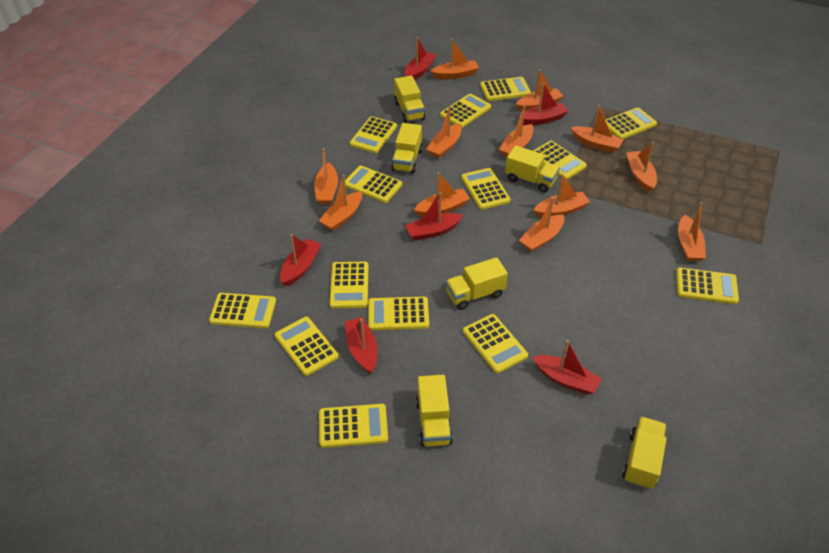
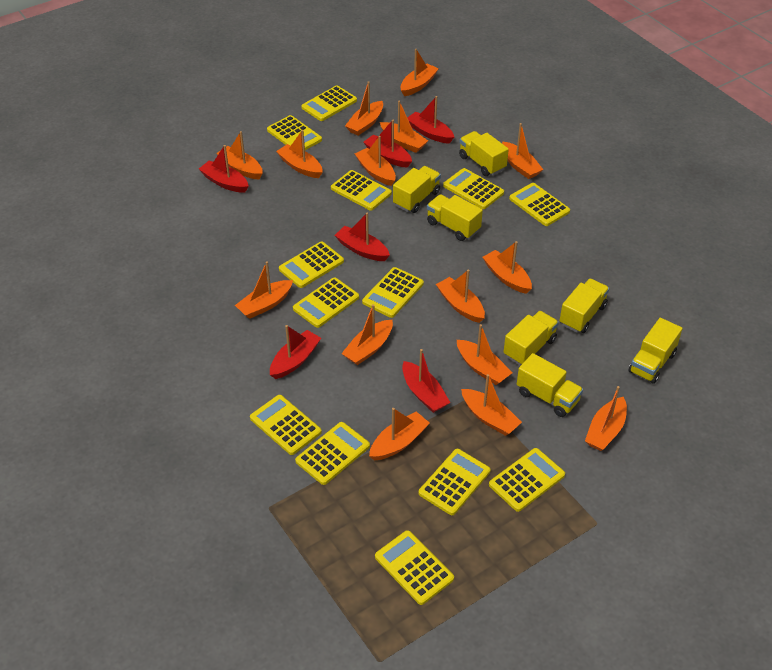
orange boat: 12 -> 15
yellow calculator: 14 -> 13
yellow truck: 6 -> 7

